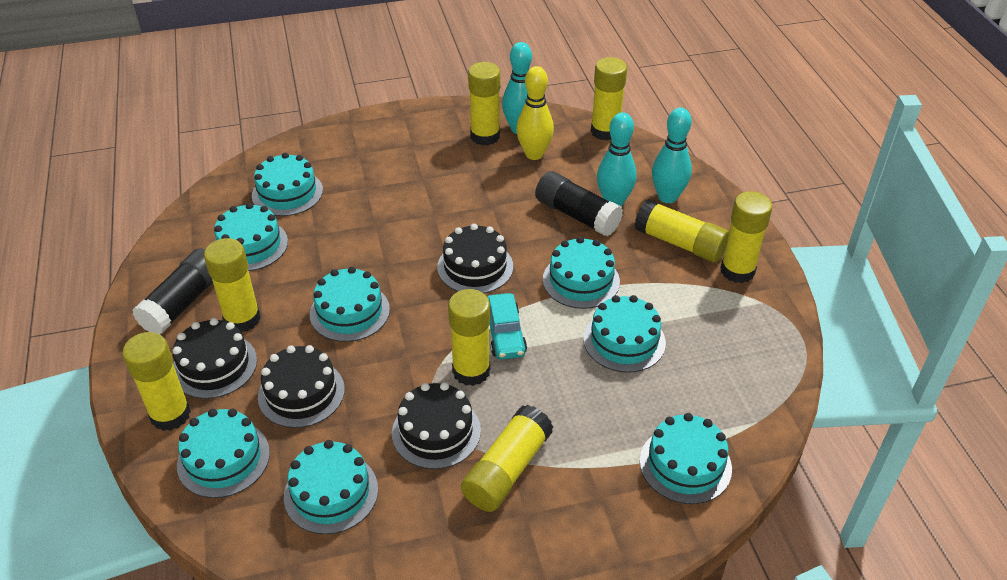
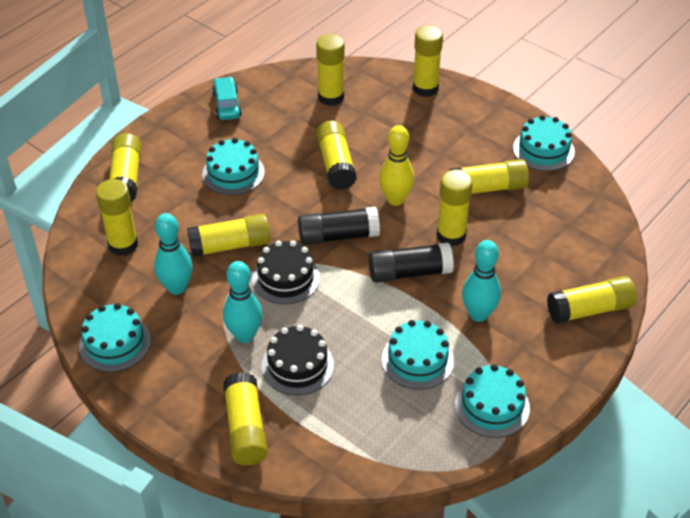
black cake: 4 -> 2
turquoise cake: 8 -> 5
yellow glue stick: 8 -> 10

